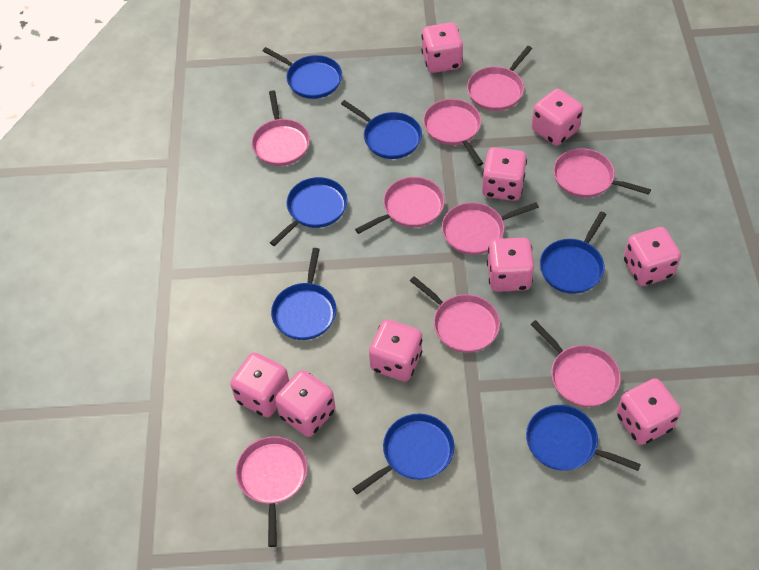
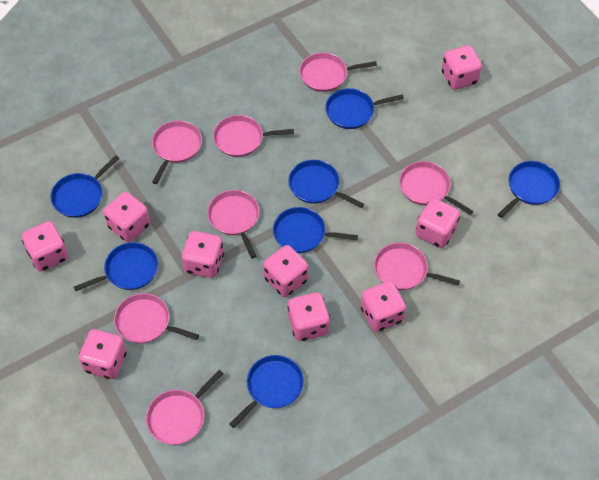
pink pan: 9 -> 8

